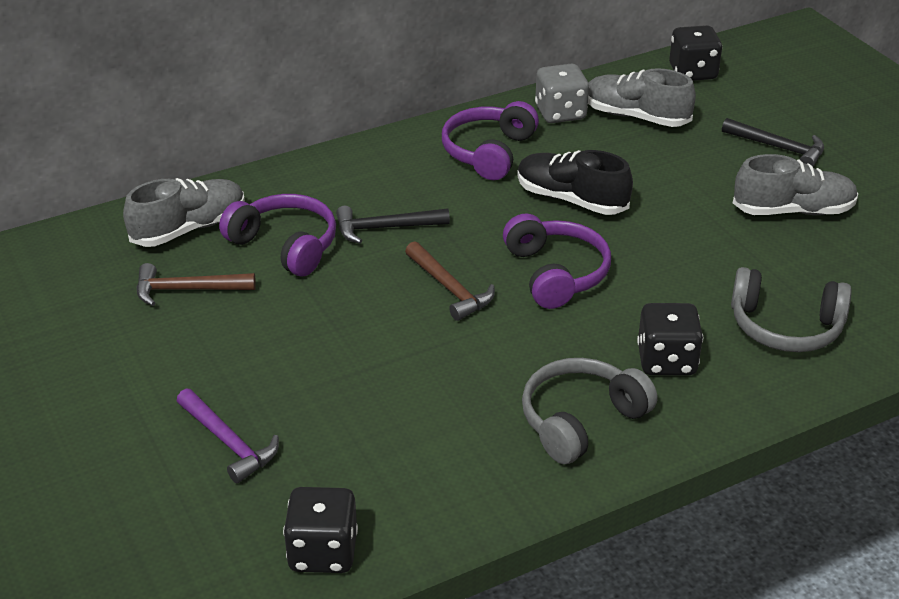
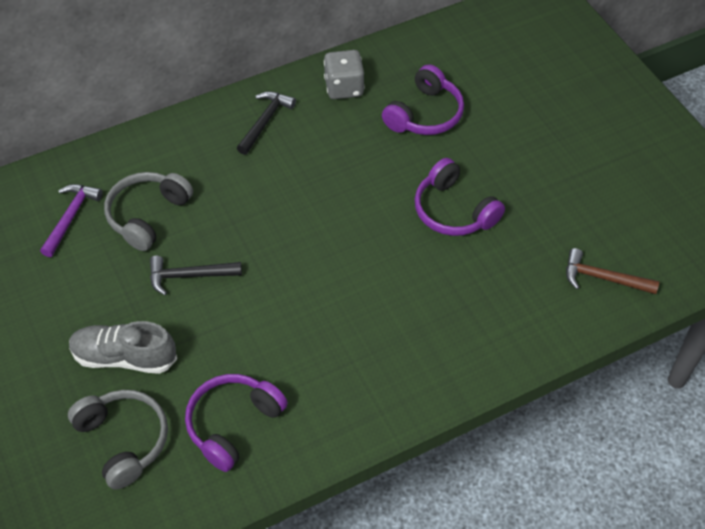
black dice: 3 -> 0
black shoe: 1 -> 0
brown hammer: 2 -> 1
grey shoe: 3 -> 1

